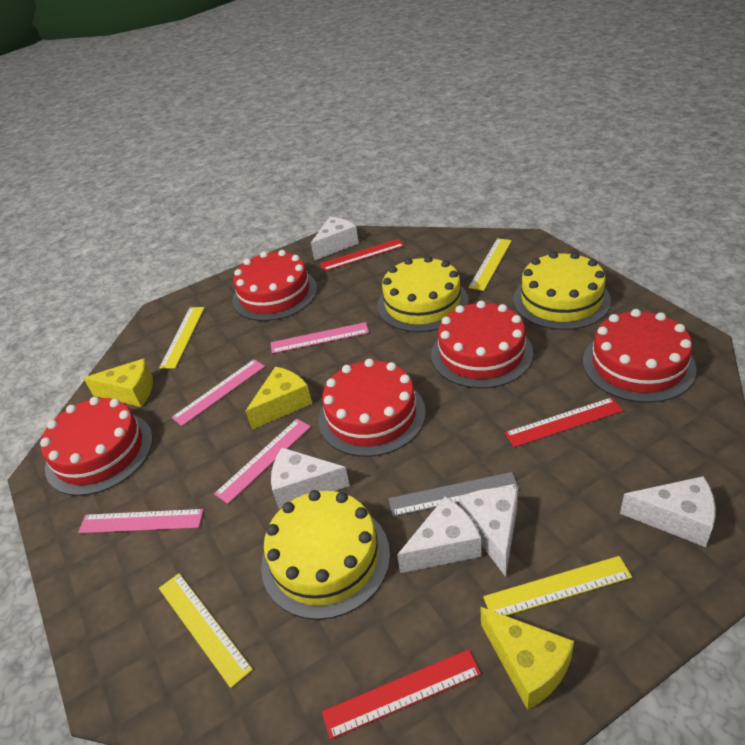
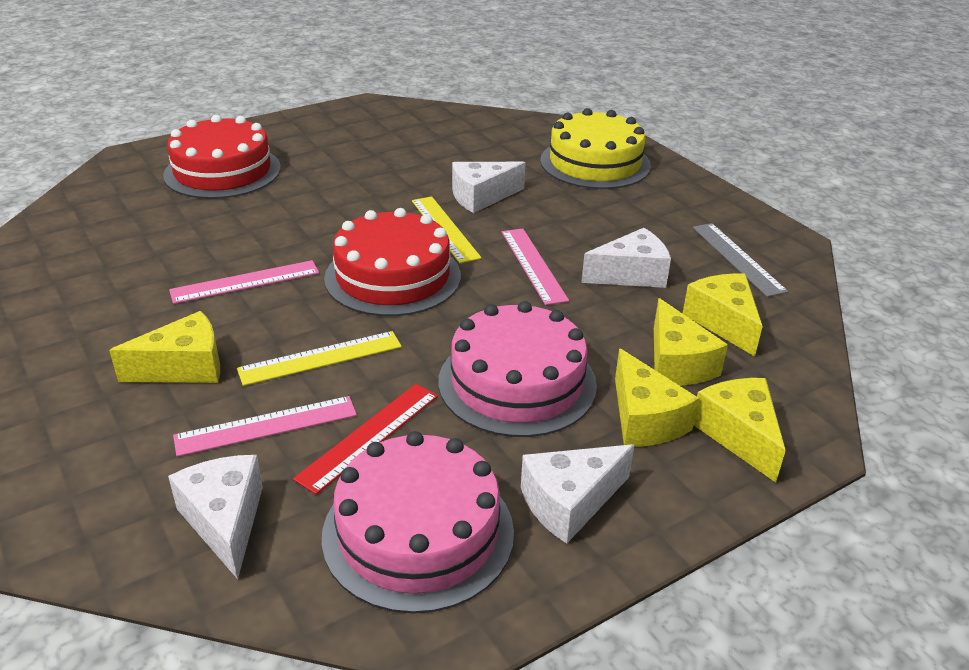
pink cake: 0 -> 2
pink ruler: 4 -> 3
red cake: 5 -> 2
red ruler: 3 -> 1
white cheese: 5 -> 4
yellow cake: 3 -> 1
yellow cheese: 3 -> 5
yellow ruler: 4 -> 2

